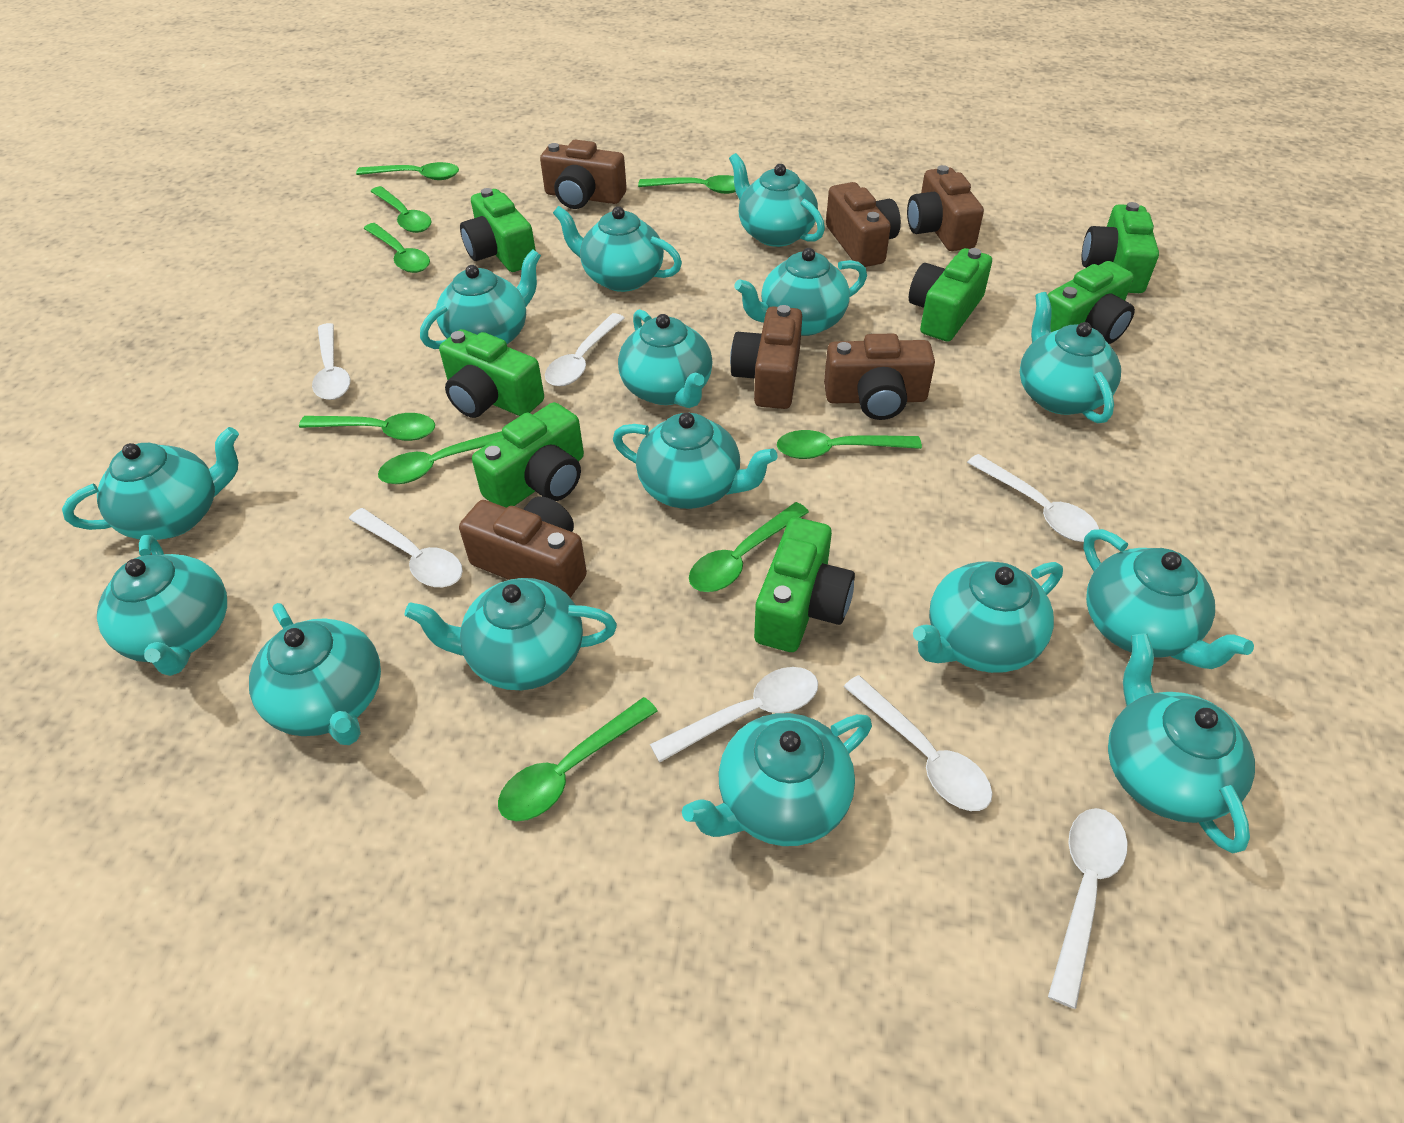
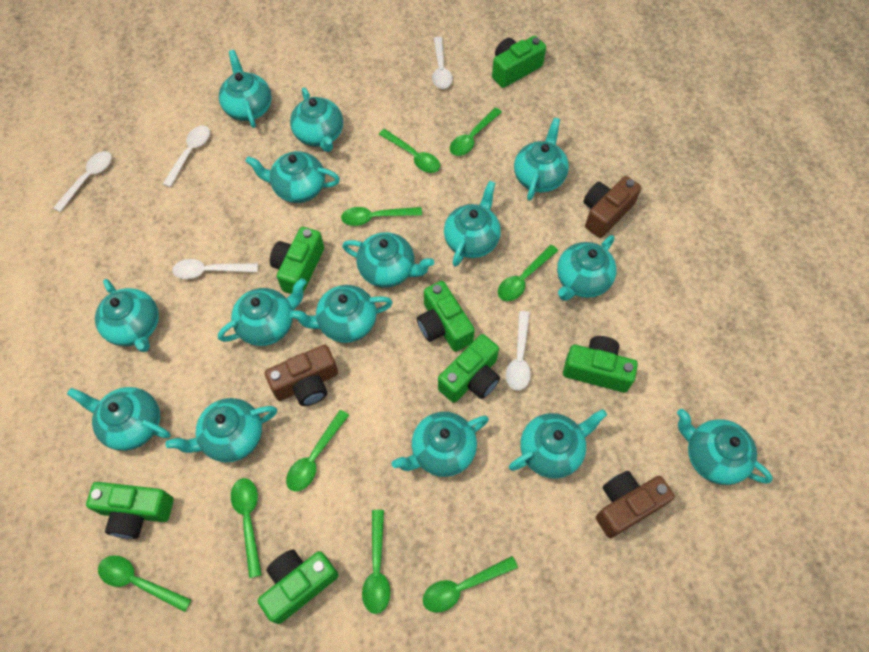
brown camera: 6 -> 3
white spoon: 7 -> 5

